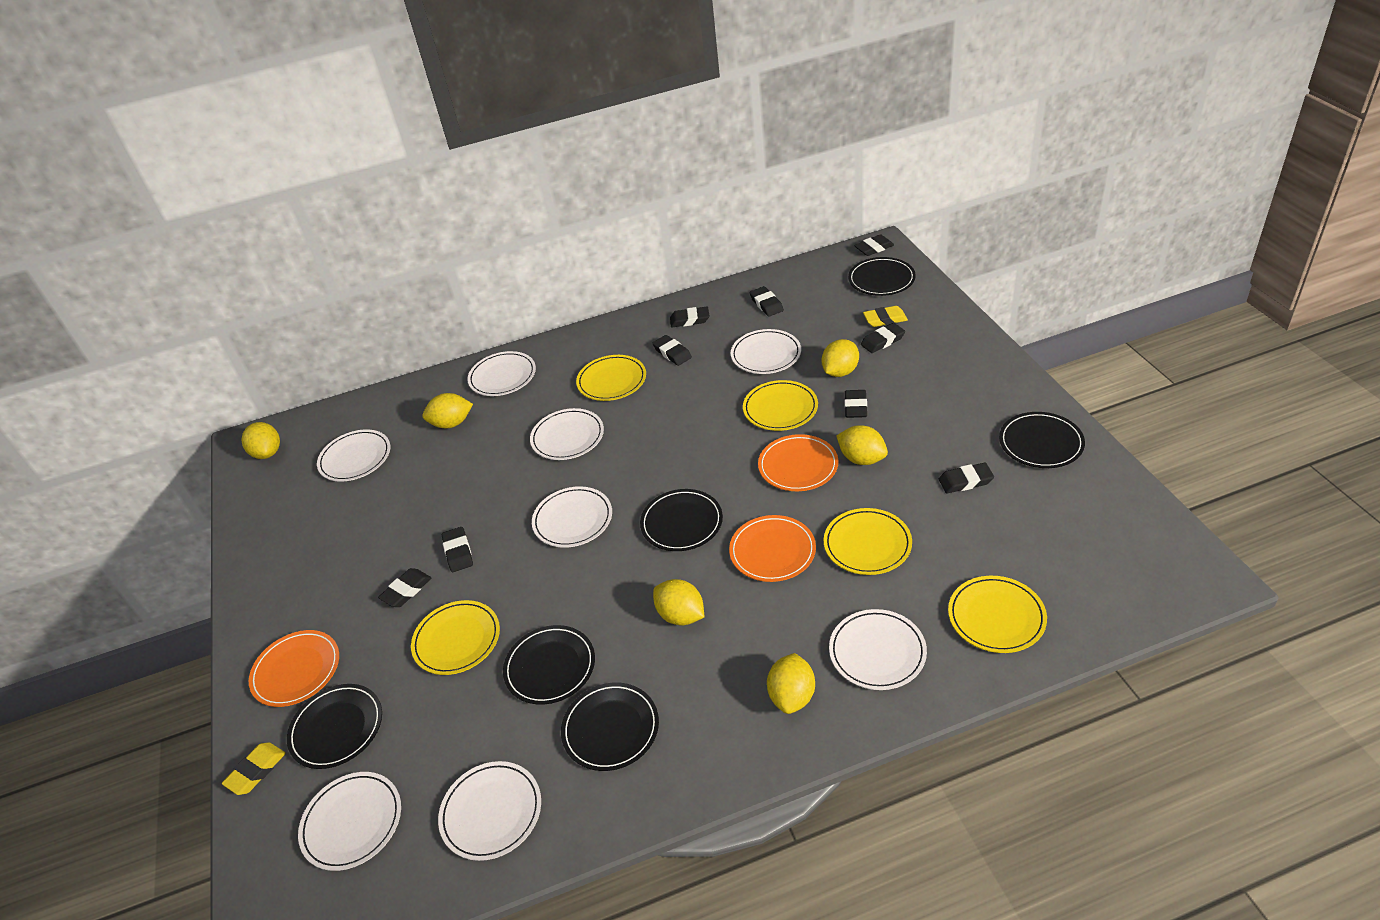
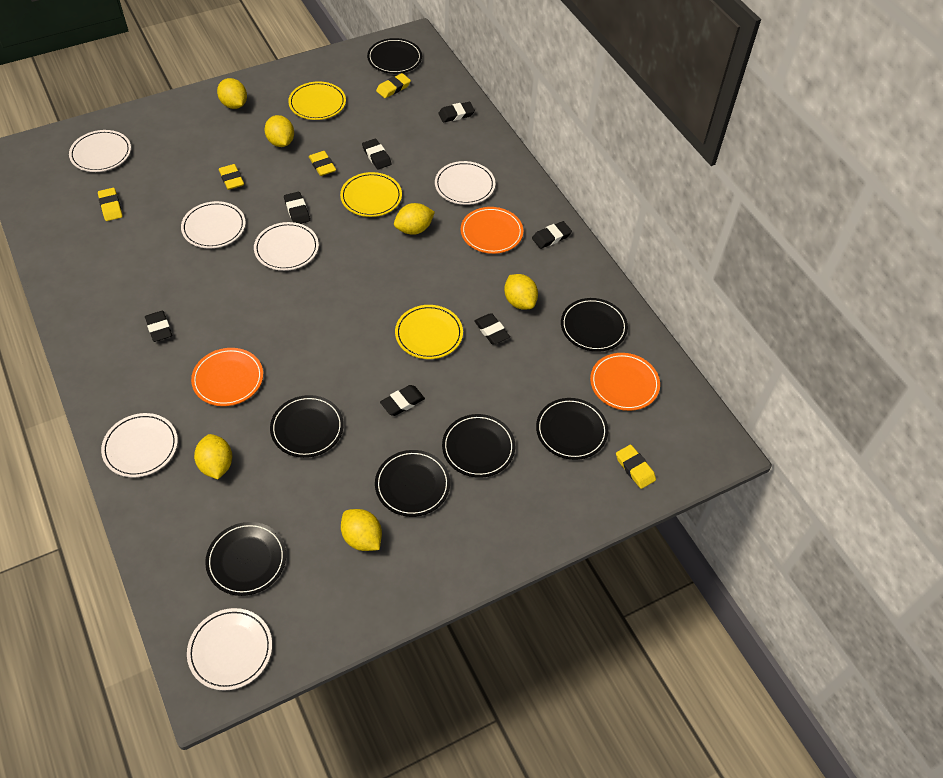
black eraser: 9 -> 7
black plate: 6 -> 7
white plate: 8 -> 6
yellow eraser: 2 -> 5
yellow plate: 5 -> 3

